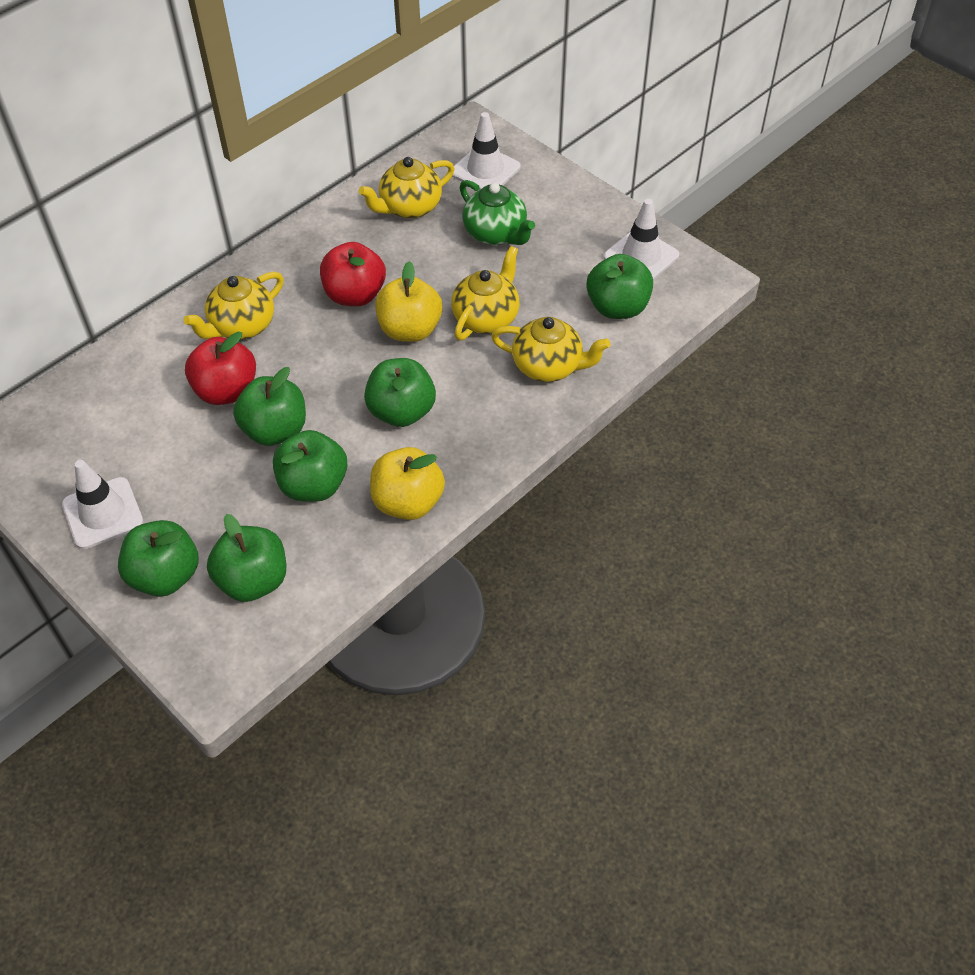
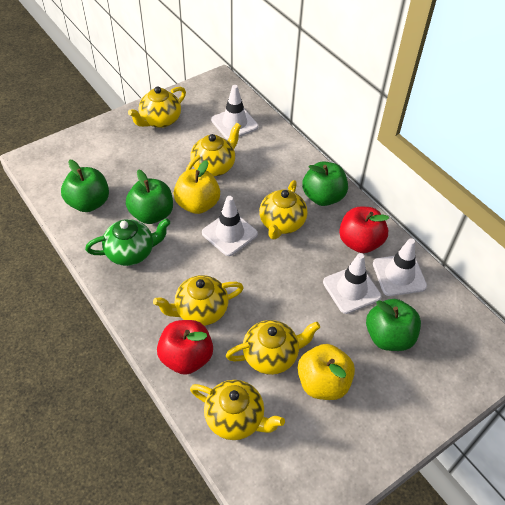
green apple: 6 -> 4
white traffic cone: 3 -> 4
yellow teapot: 4 -> 6

